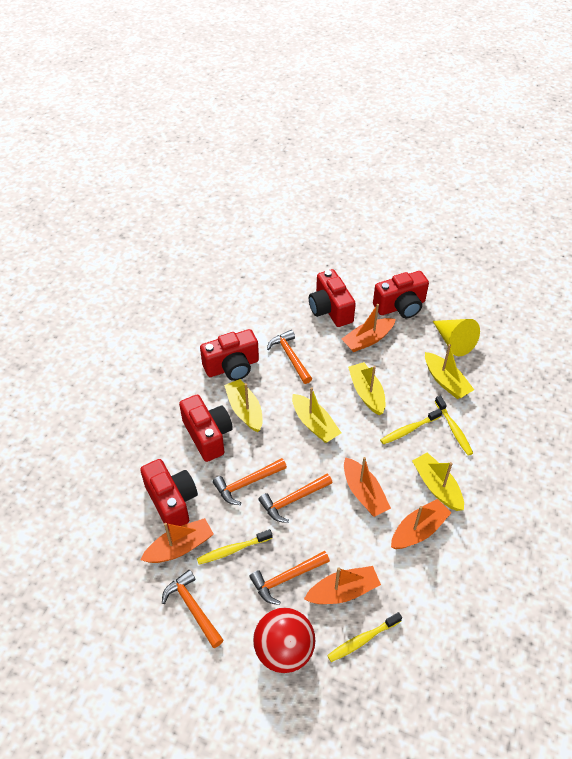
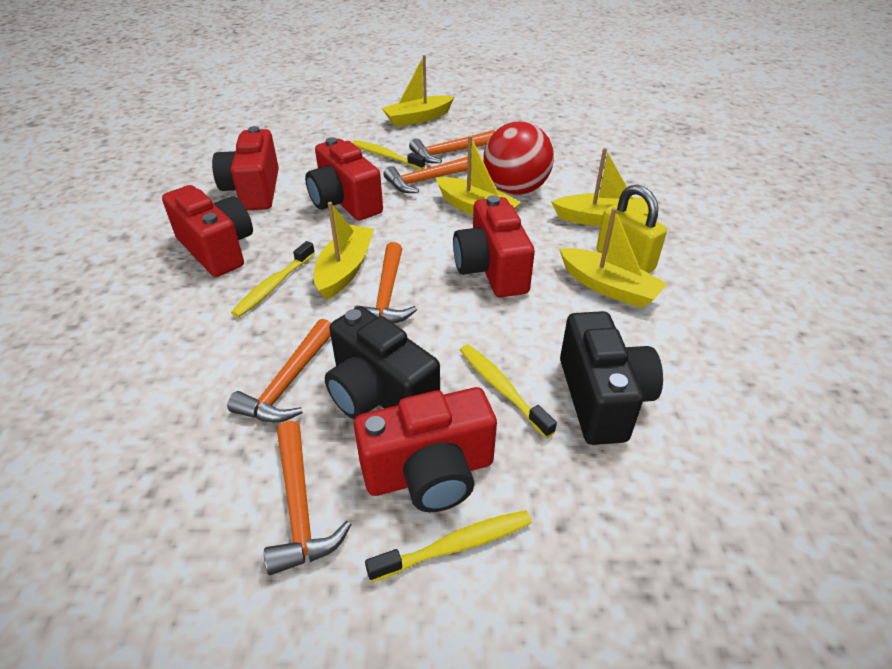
black camera: 0 -> 2
orange boat: 5 -> 0
yellow cone: 1 -> 0
yellow padlock: 0 -> 1

